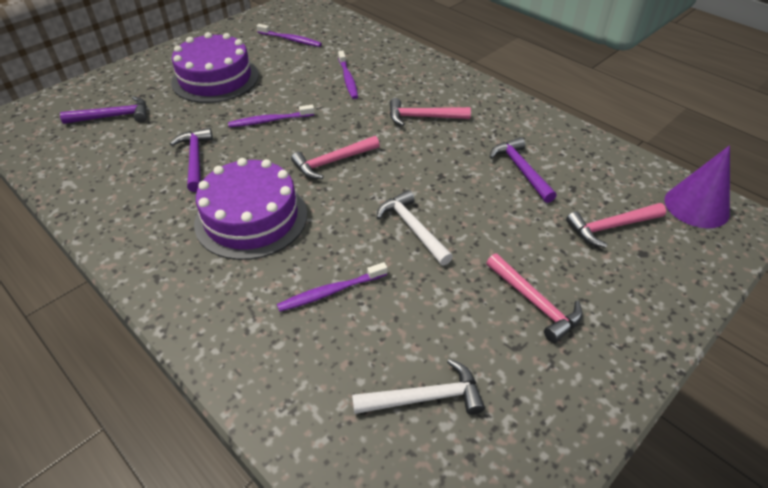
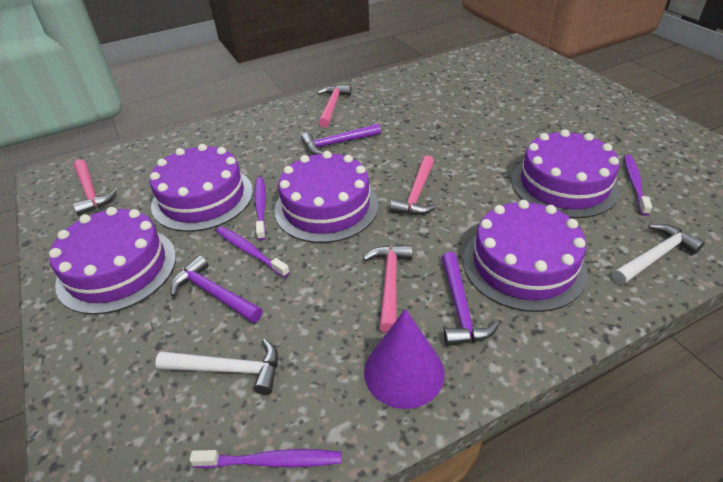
purple cake: 2 -> 5

